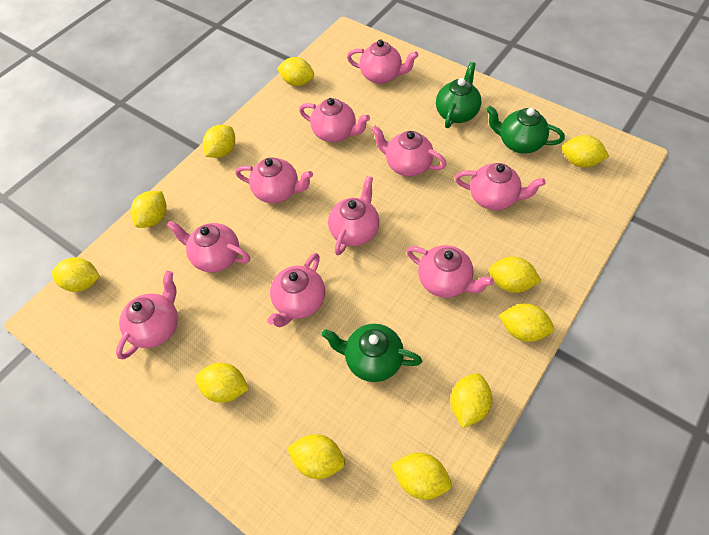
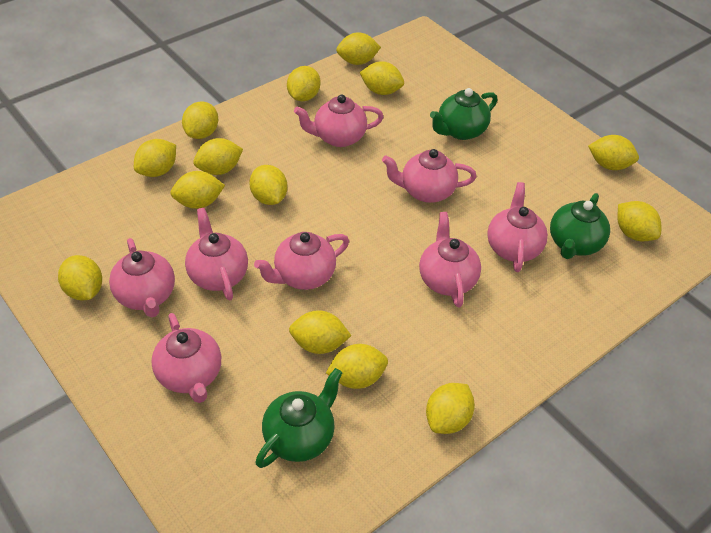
pink teapot: 10 -> 8
yellow lemon: 11 -> 14

